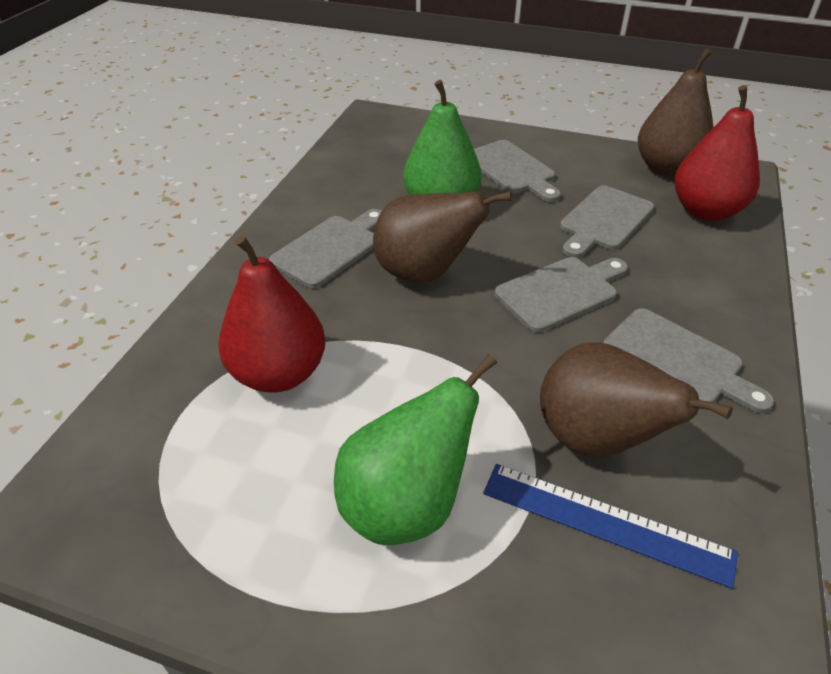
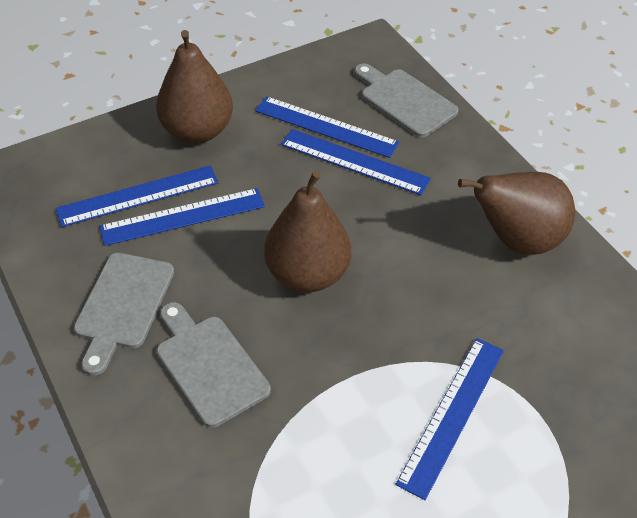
blue ruler: 1 -> 5
green pear: 2 -> 0
grey cutting board: 5 -> 3
red pear: 2 -> 0

